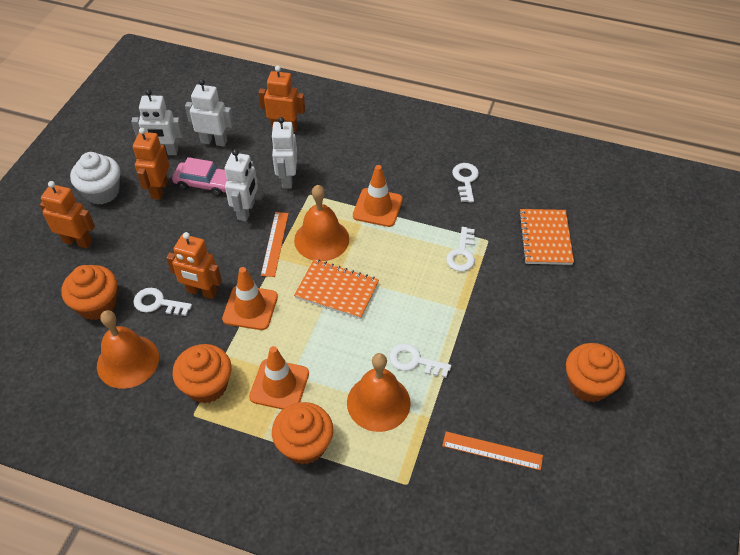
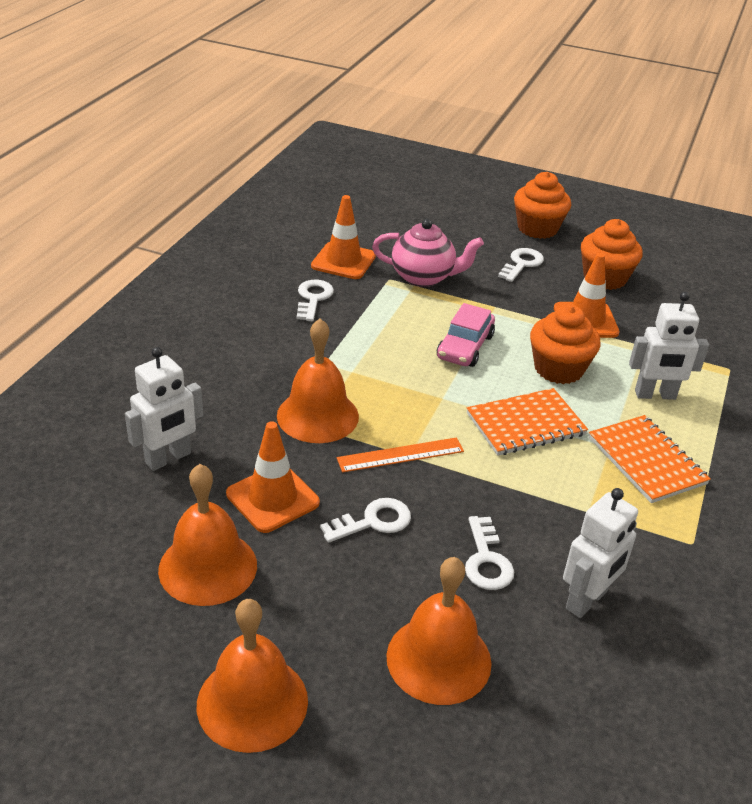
orange bell: 3 -> 4
orange cupcake: 4 -> 3
orange robot: 4 -> 0
orange ruler: 2 -> 1
pink teapot: 0 -> 1
white cupcake: 1 -> 0
white robot: 4 -> 3

